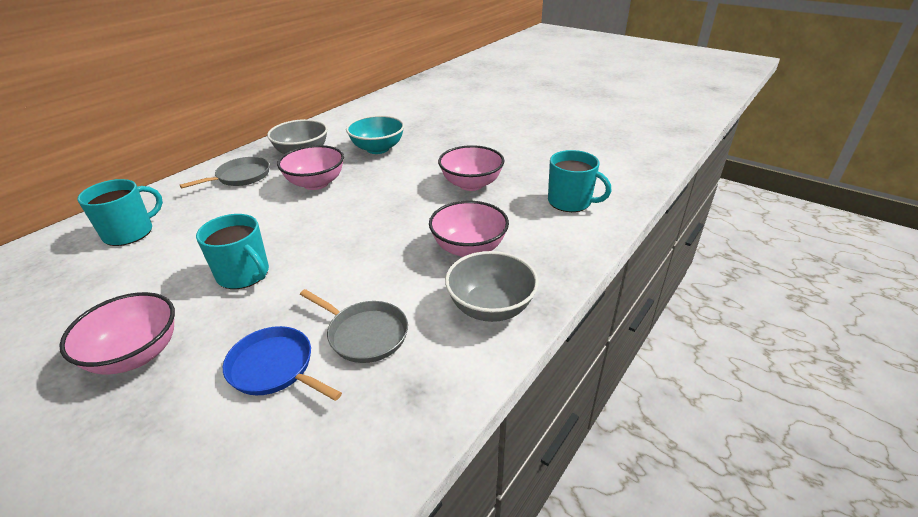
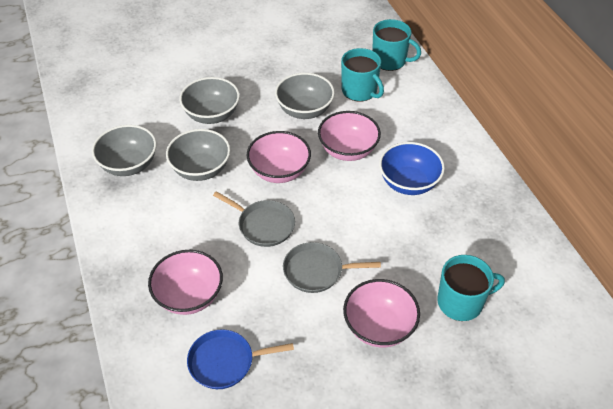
blue bowl: 0 -> 1
grey bowl: 2 -> 4
turquoise bowl: 1 -> 0

